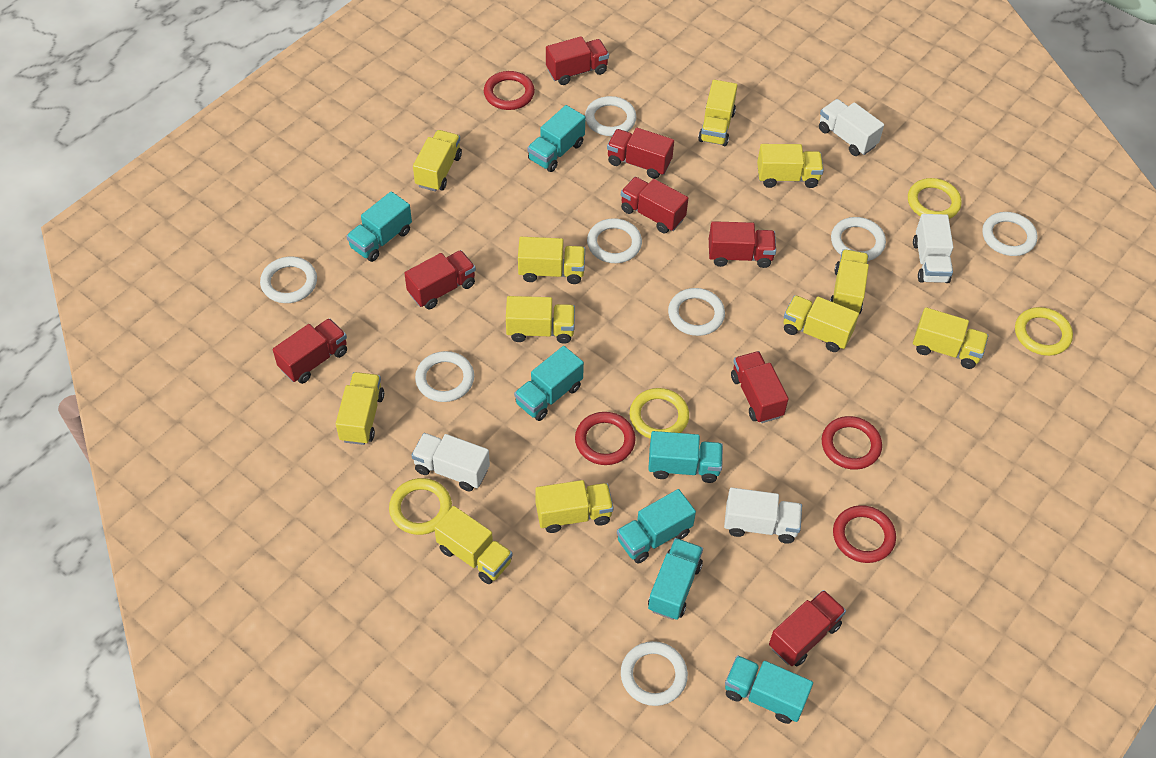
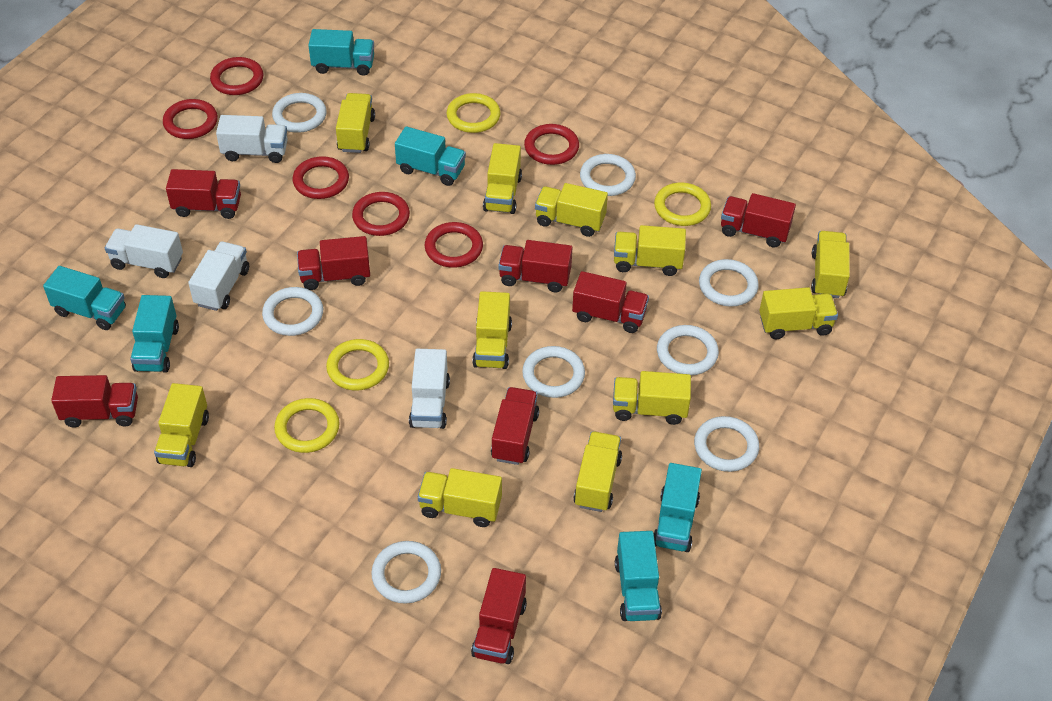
red ring: 4 -> 6
turquoise truck: 7 -> 6

